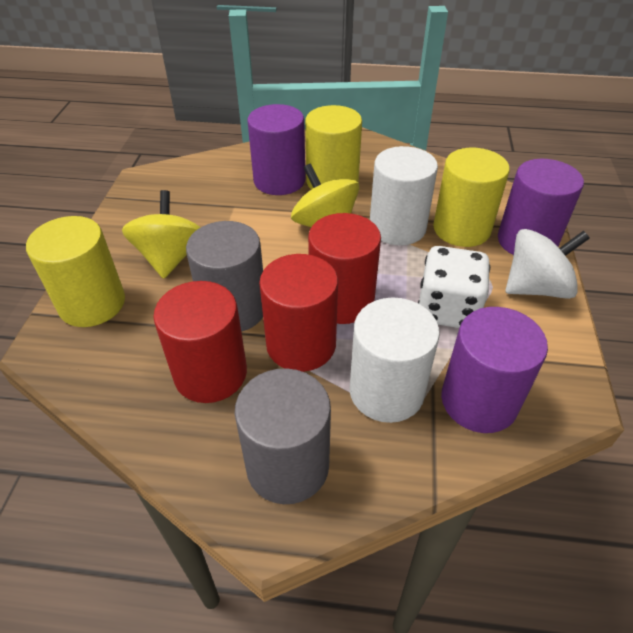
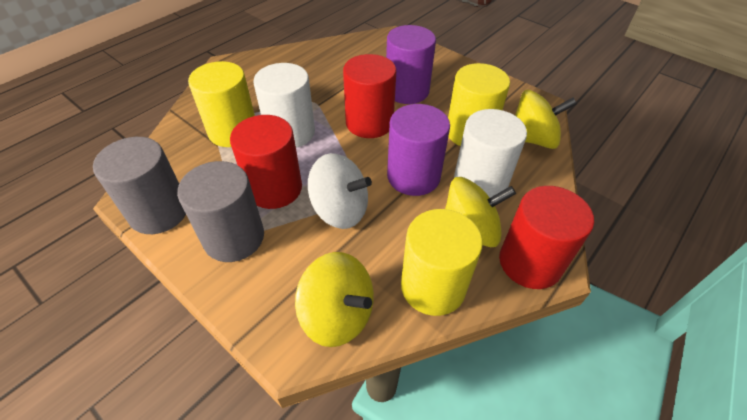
purple cylinder: 3 -> 2
white dice: 1 -> 0
yellow spinning top: 2 -> 3

